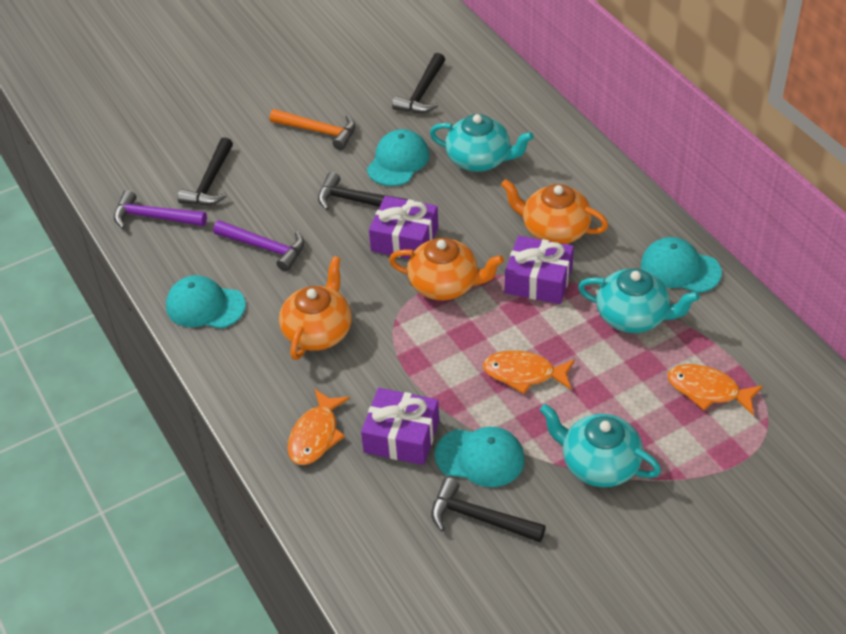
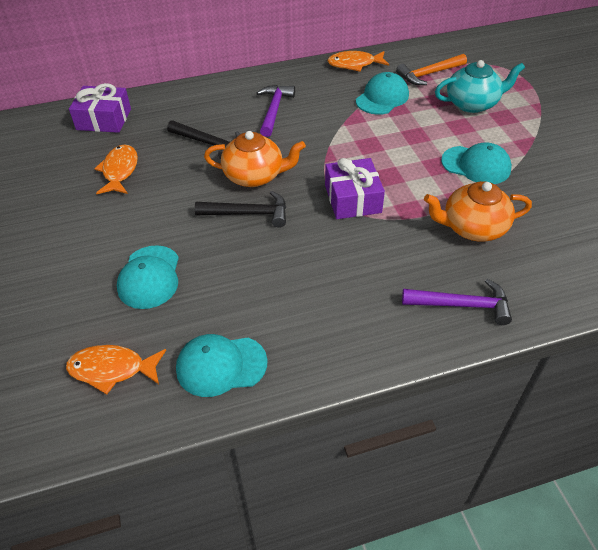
black hammer: 4 -> 2
orange teapot: 3 -> 2
purple gift: 3 -> 2
turquoise teapot: 3 -> 1

